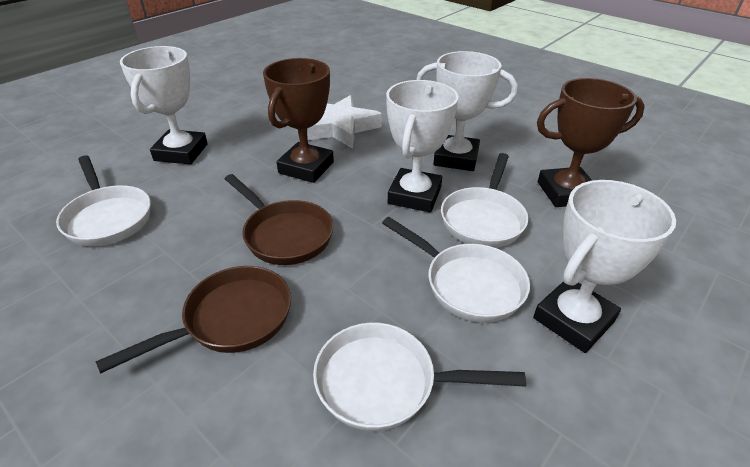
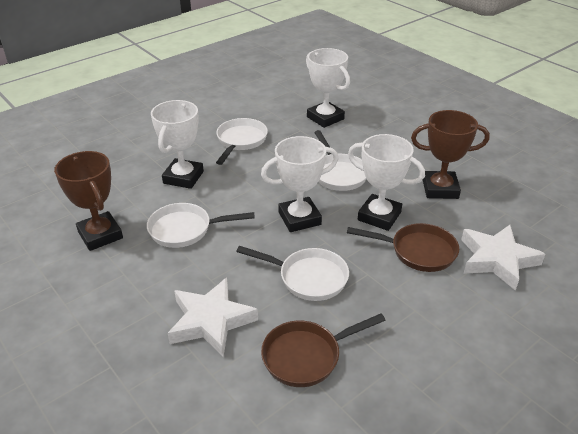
white star: 1 -> 2

